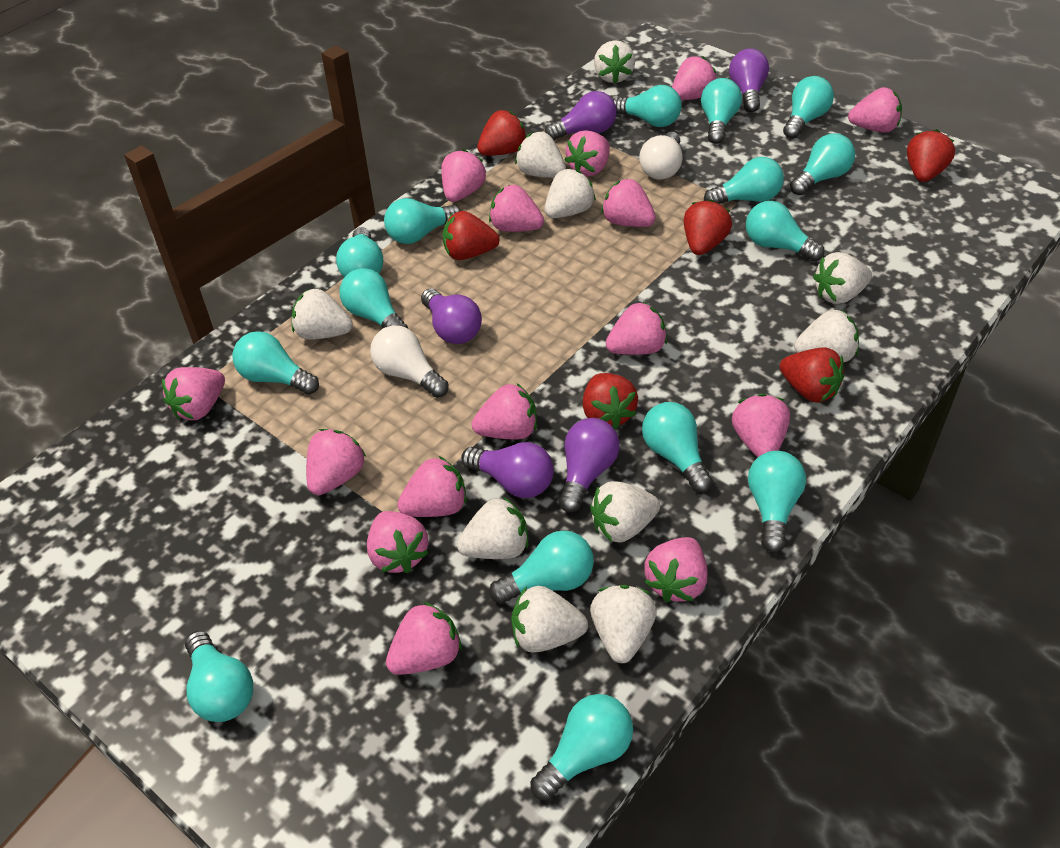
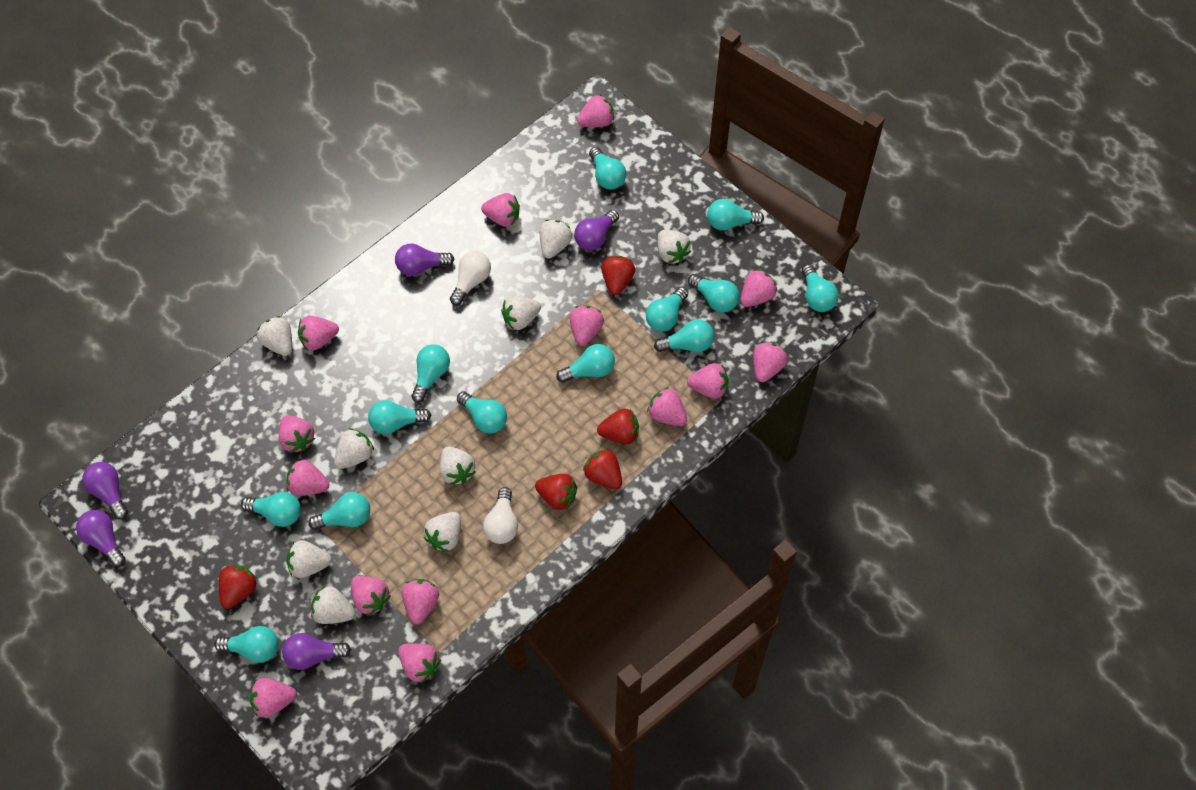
pink strawberry: 15 -> 14
red strawberry: 6 -> 5
turquoise light bulb: 15 -> 13
white strawberry: 10 -> 9

